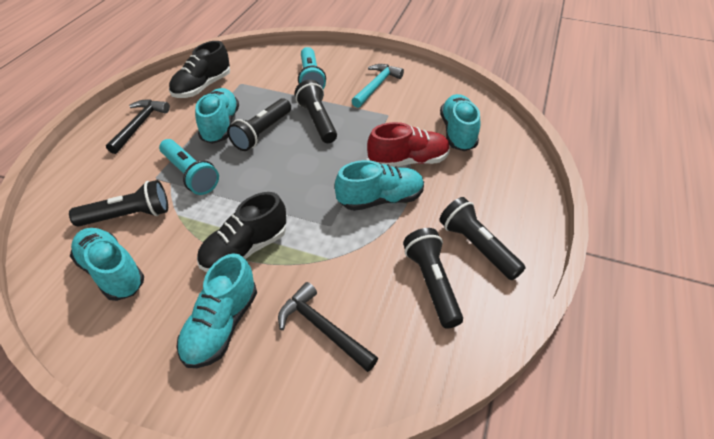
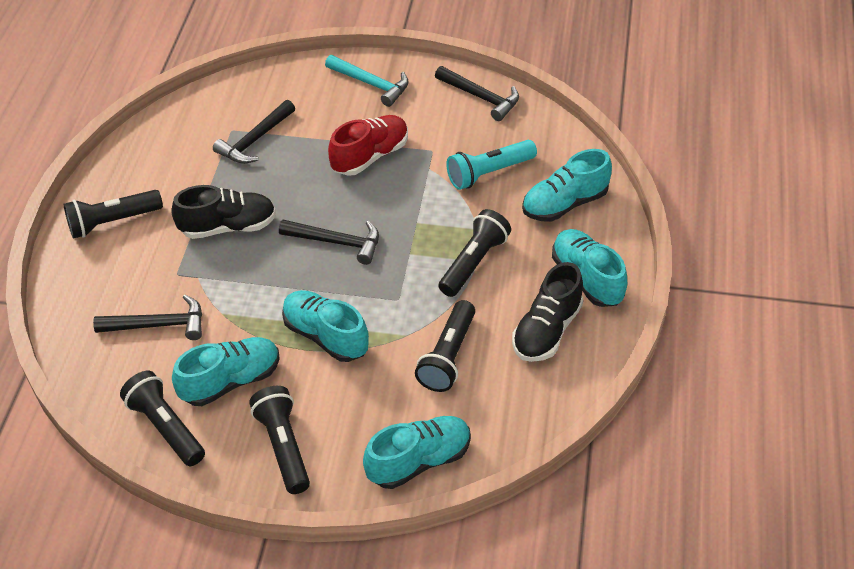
black hammer: 2 -> 4
turquoise flashlight: 2 -> 1

